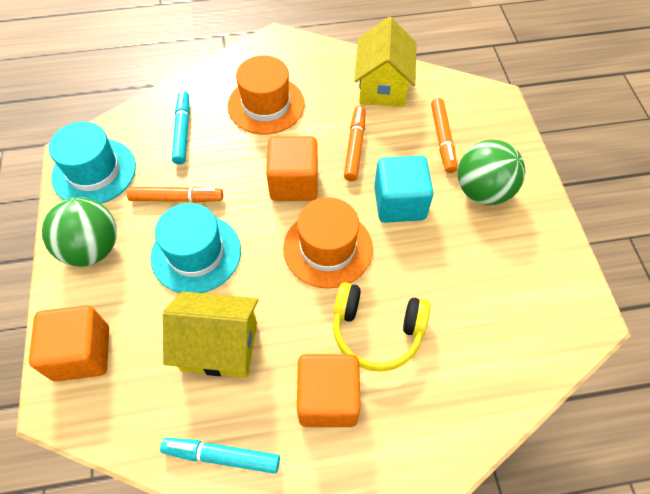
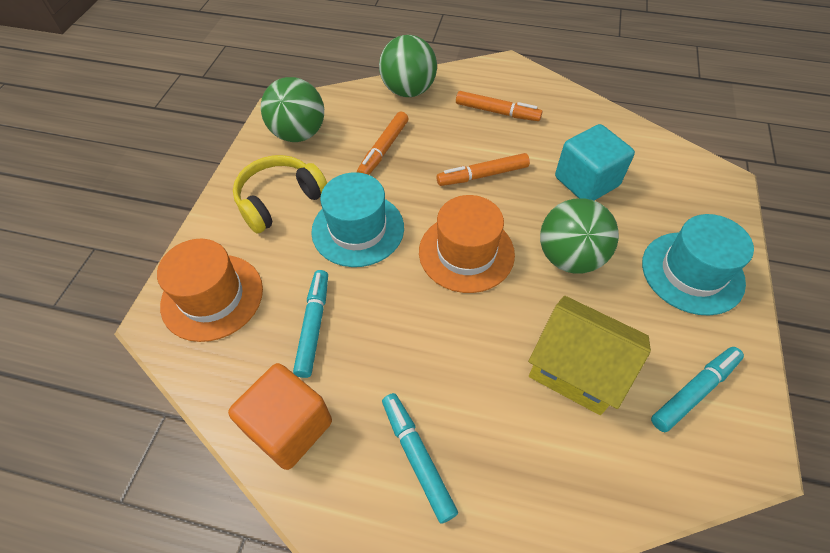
green ball: 2 -> 3
orange cube: 3 -> 1
turquoise marker: 2 -> 3
yellow house: 2 -> 1

